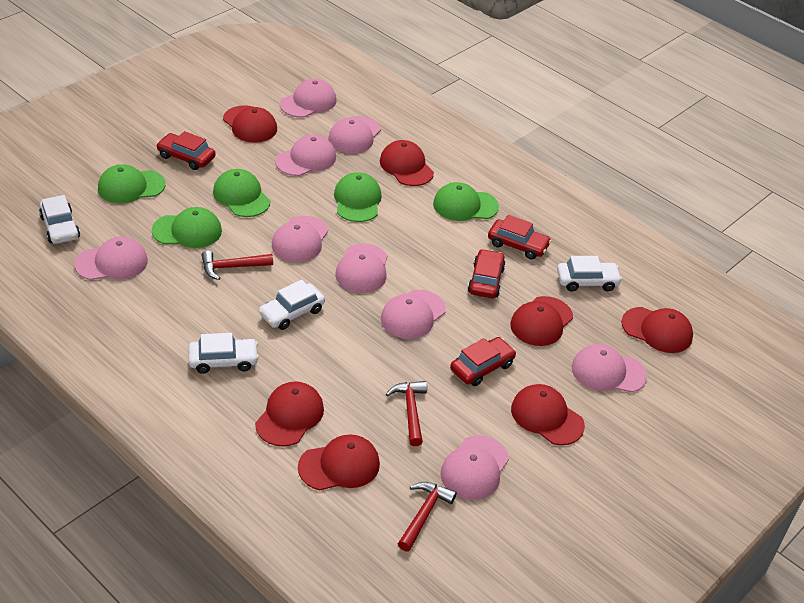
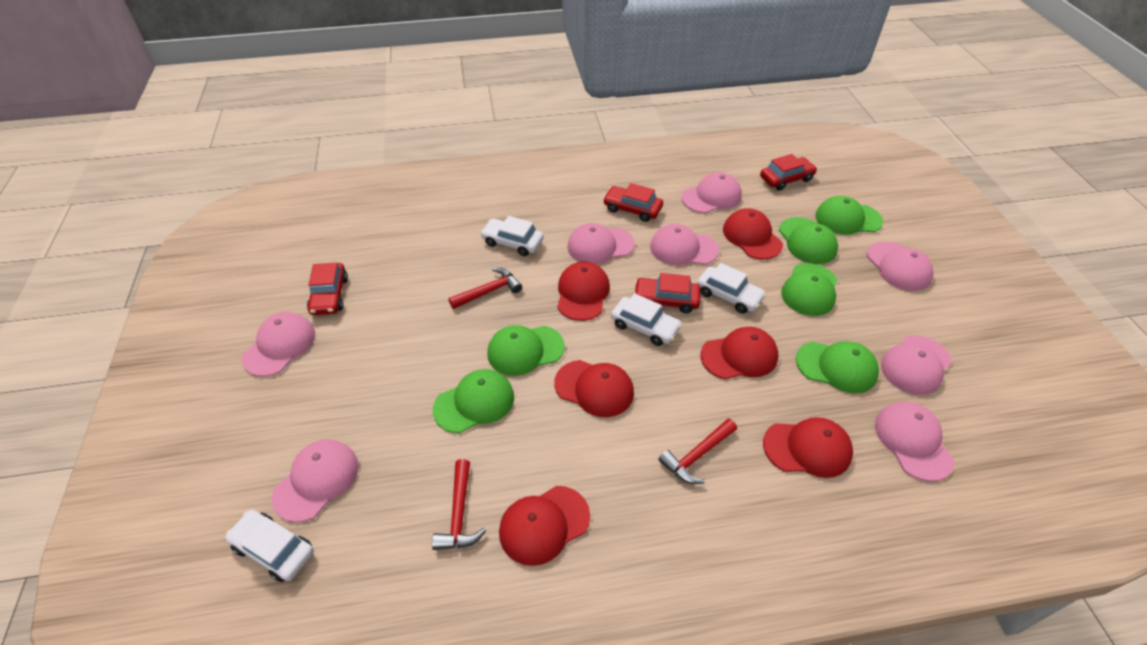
green cap: 5 -> 6
pink cap: 9 -> 8
red cap: 7 -> 6

